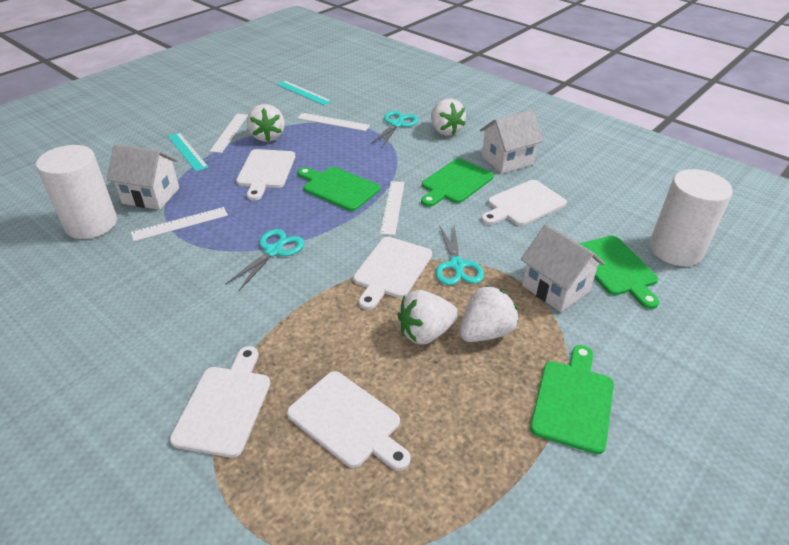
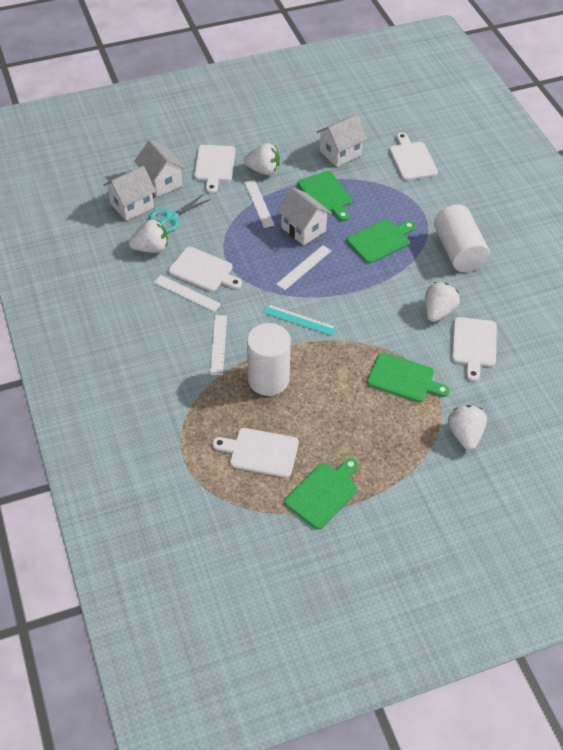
turquoise ruler: 2 -> 1
turquoise scissors: 3 -> 1
white house: 3 -> 4

